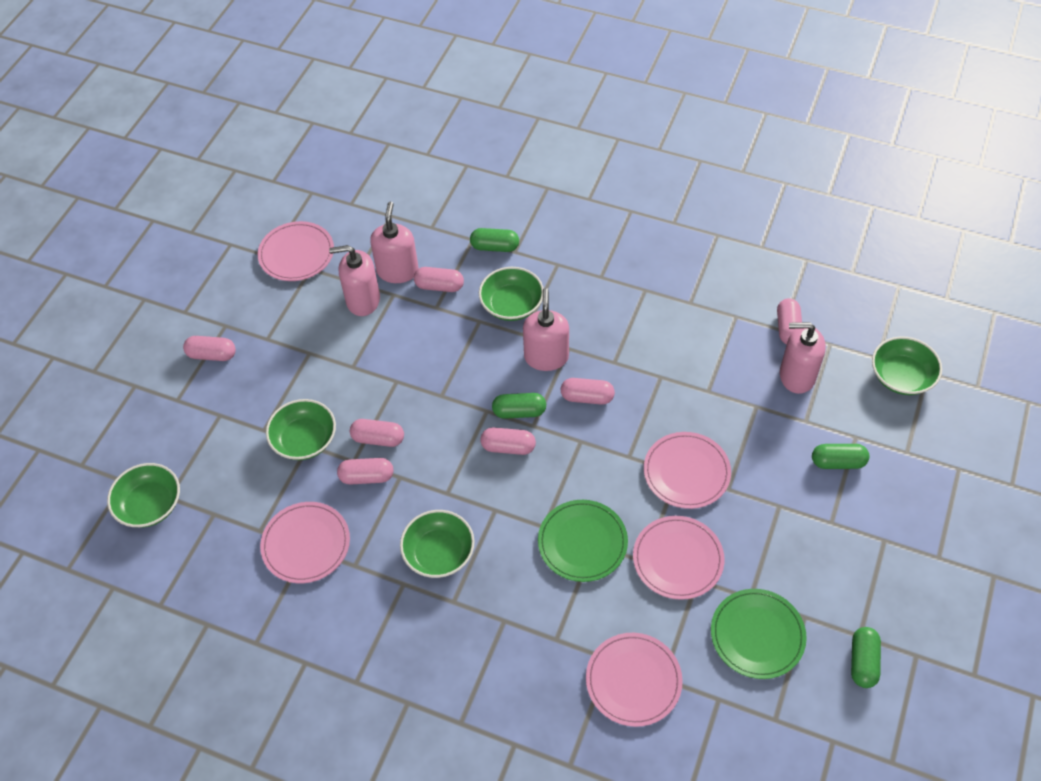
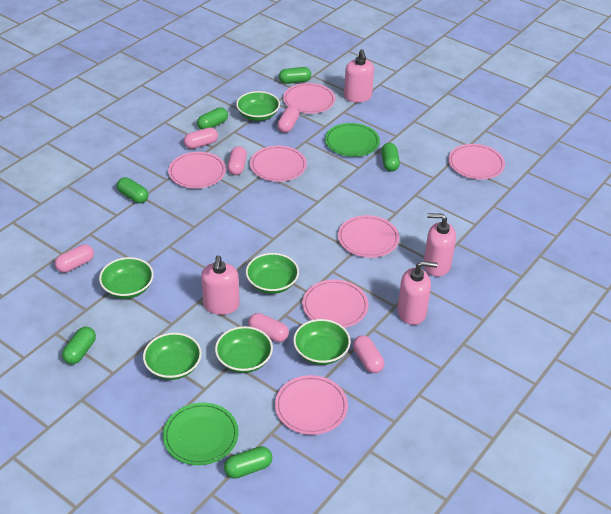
green bowl: 5 -> 6
green capsule: 4 -> 6
pink capsule: 7 -> 6
pink plate: 5 -> 7

